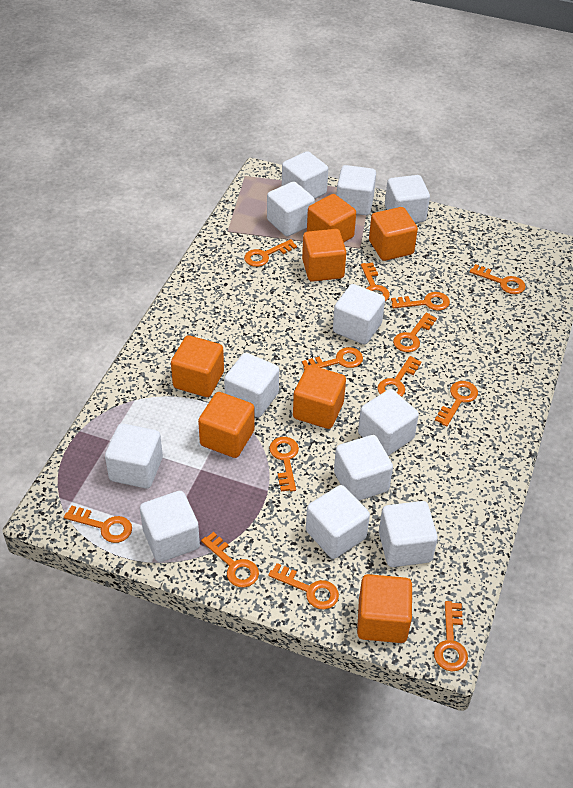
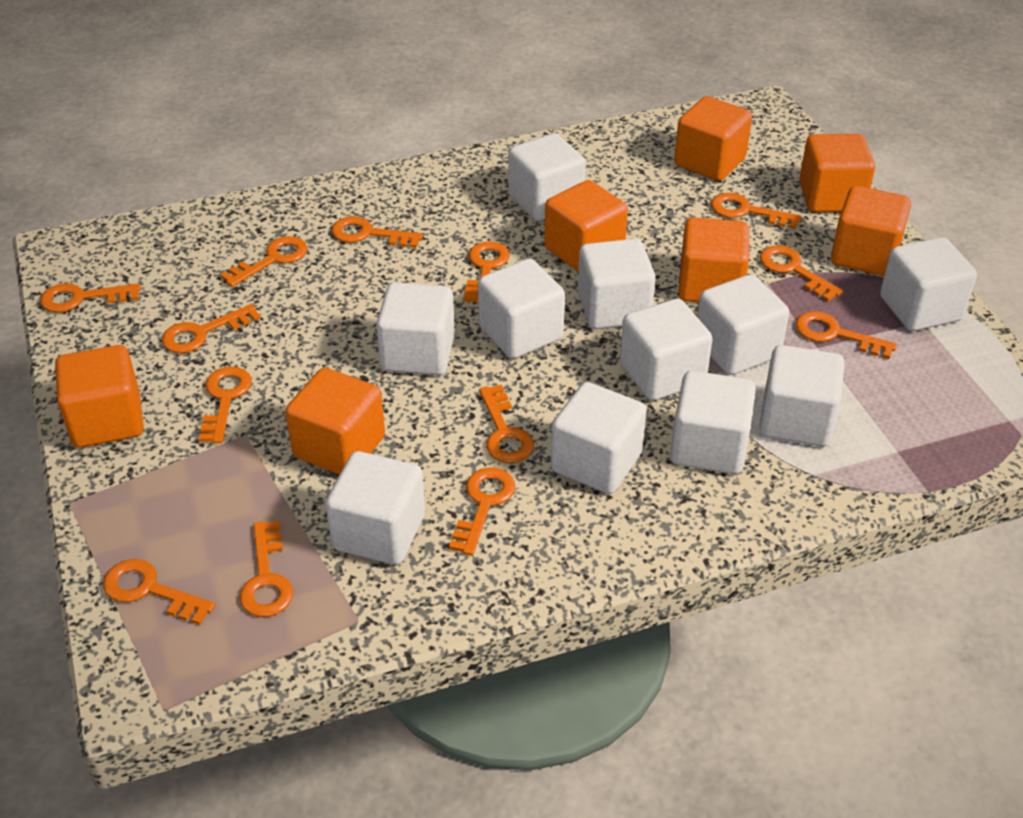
white cube: 12 -> 11

